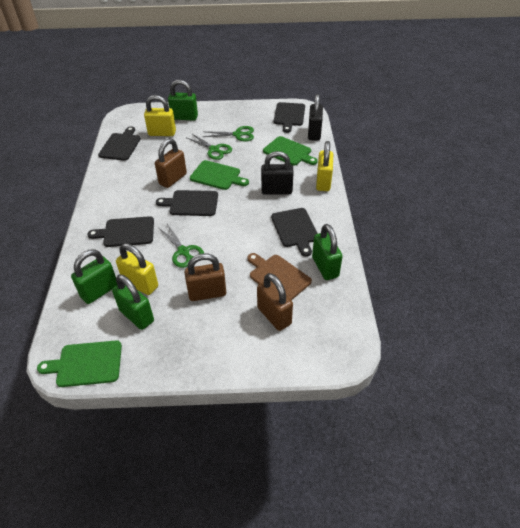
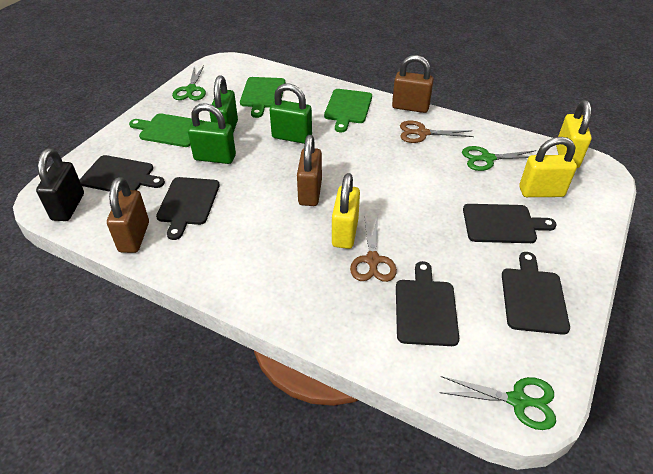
black padlock: 2 -> 1
brown cutting board: 1 -> 0
brown scissors: 0 -> 2
green padlock: 4 -> 3

